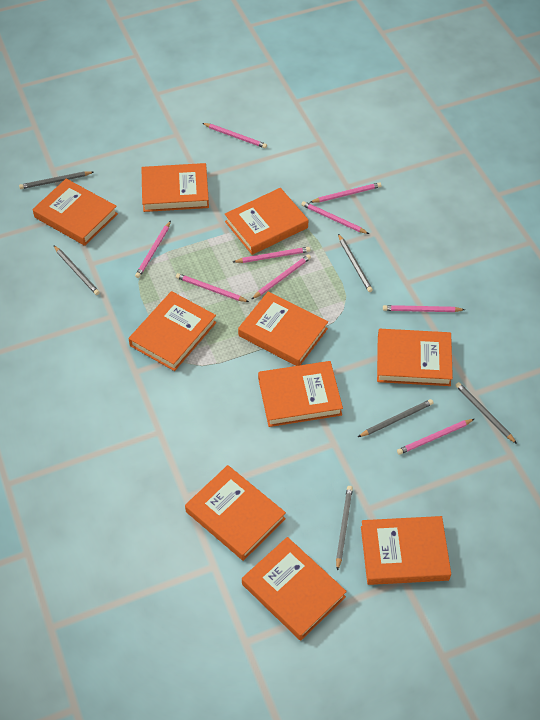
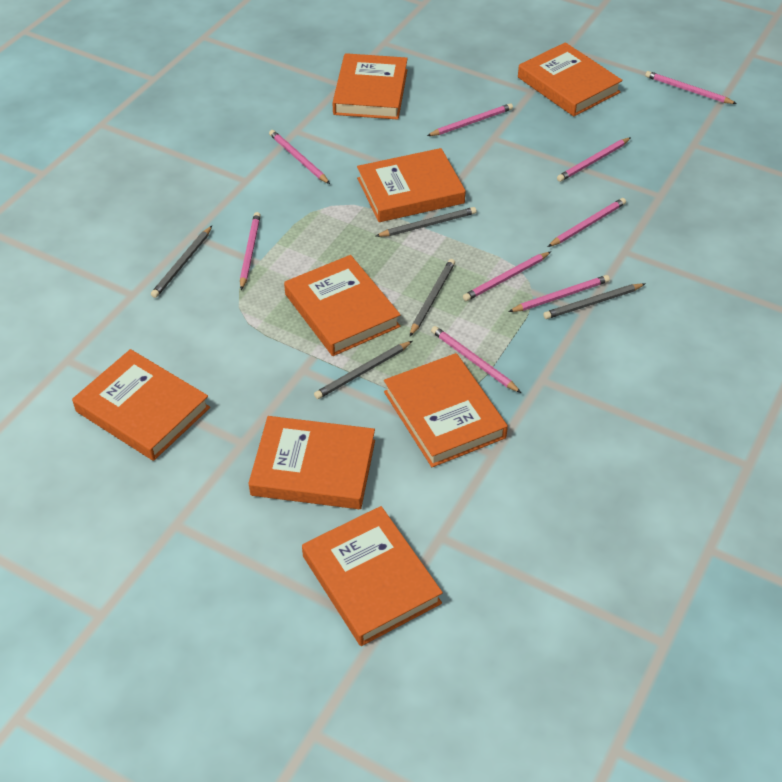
grey pencil: 6 -> 5
orange book: 10 -> 8

